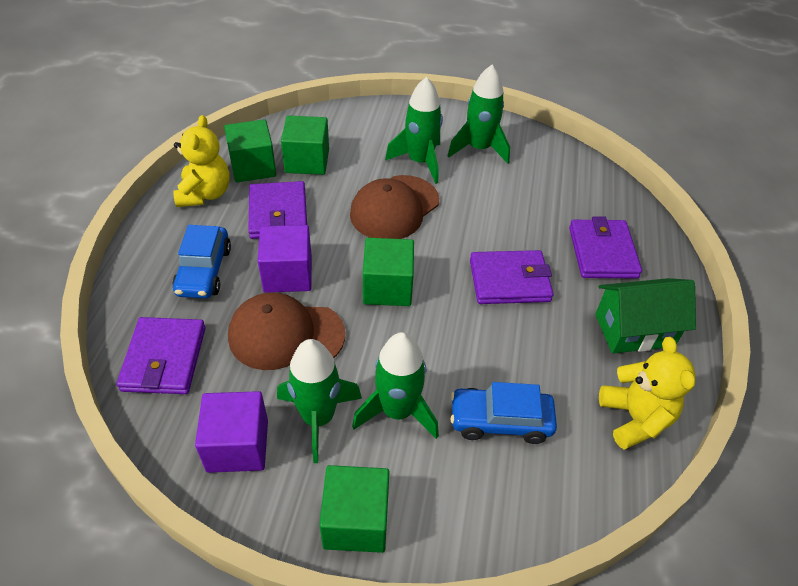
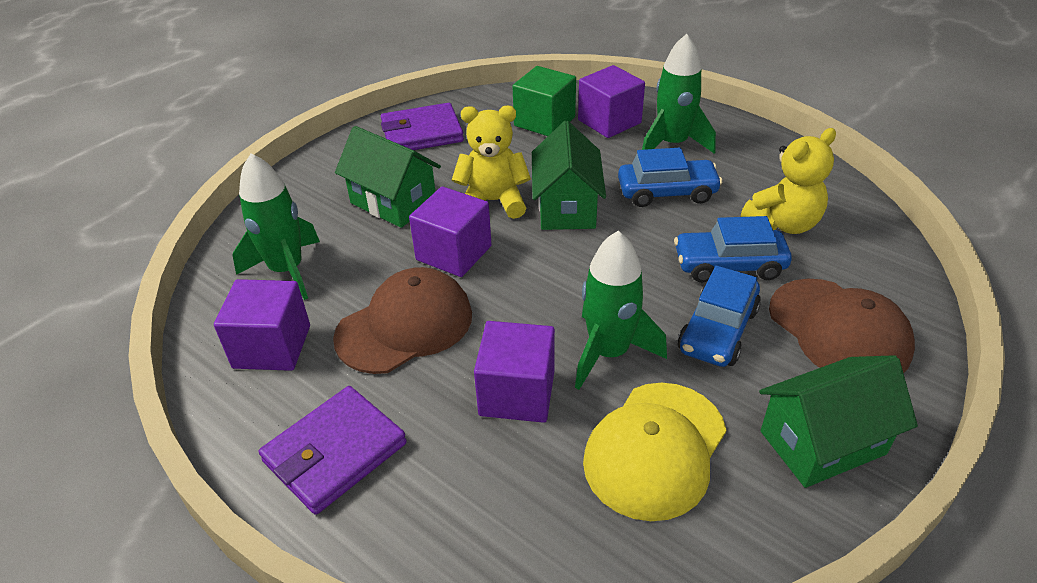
blue car: 2 -> 3
green cube: 4 -> 1
green house: 1 -> 3
green rocket: 4 -> 3
purple cube: 2 -> 4
purple wallet: 4 -> 2
yellow cap: 0 -> 1

